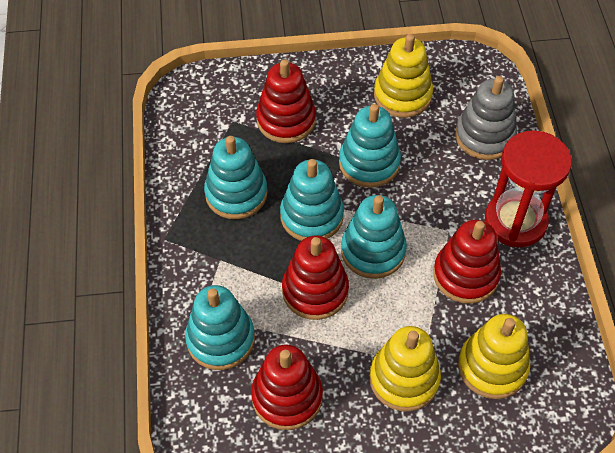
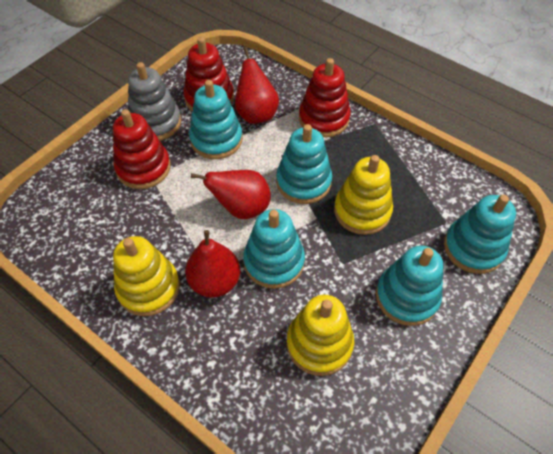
red hourglass: 1 -> 0
red pear: 0 -> 3
red stacking toy: 4 -> 3

